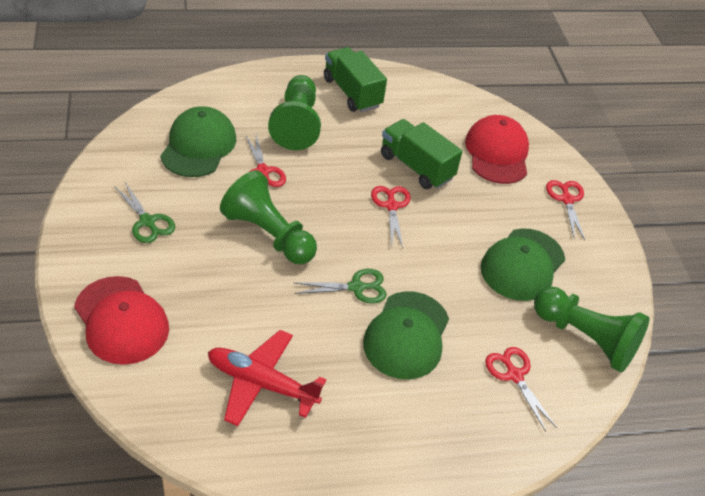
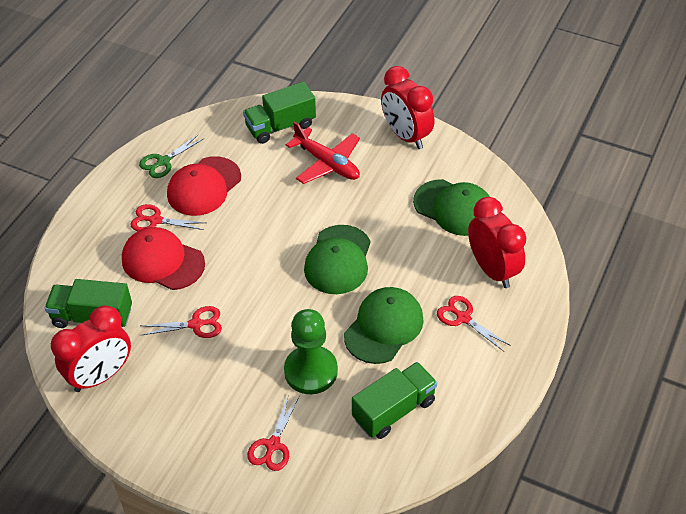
green pawn: 3 -> 1
green scissors: 2 -> 1
green truck: 2 -> 3
red clock: 0 -> 3

